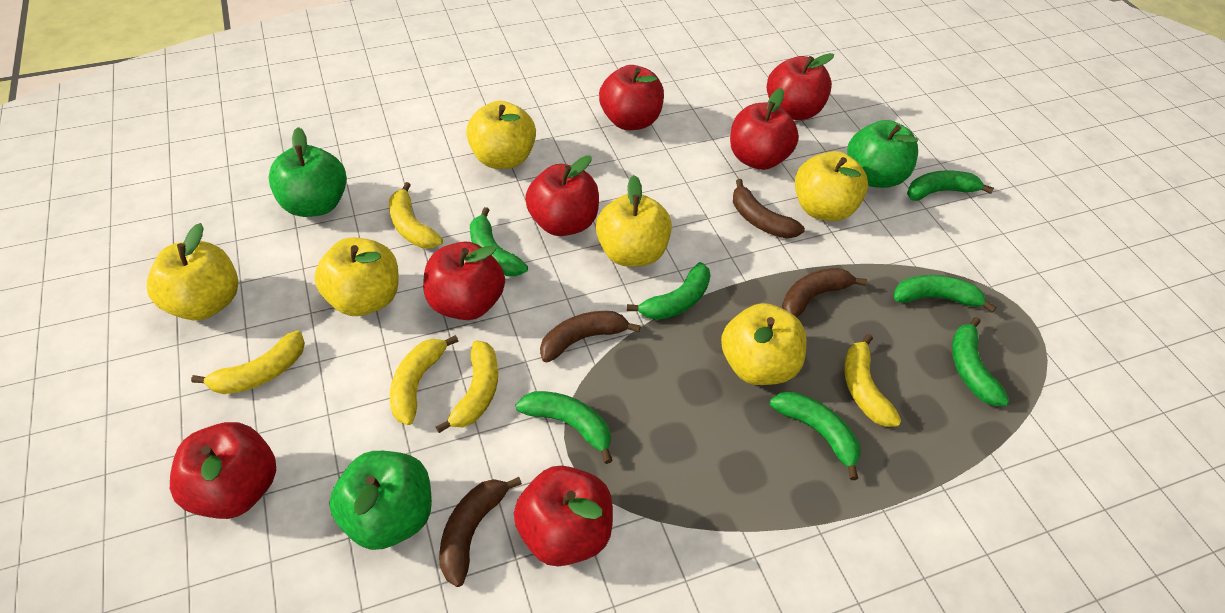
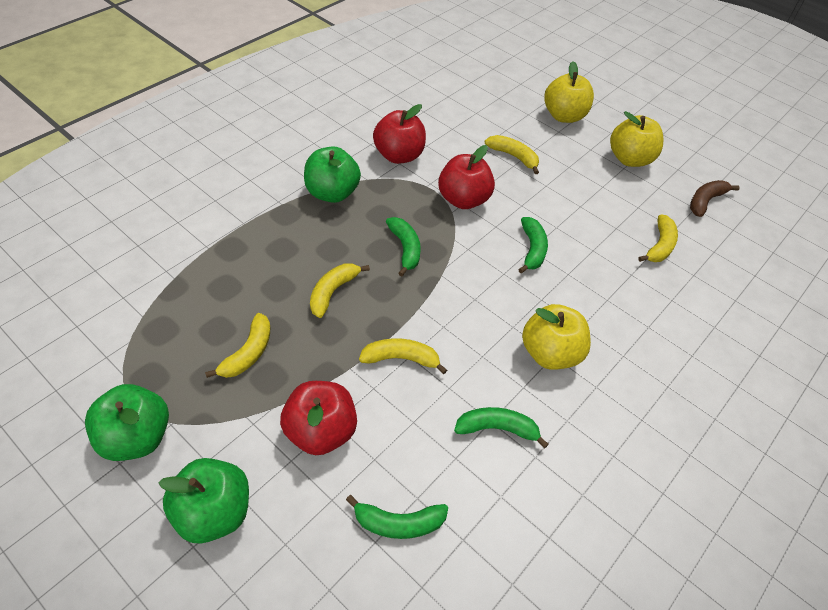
brown banana: 4 -> 1
green banana: 7 -> 4
red apple: 7 -> 3
yellow apple: 6 -> 3

